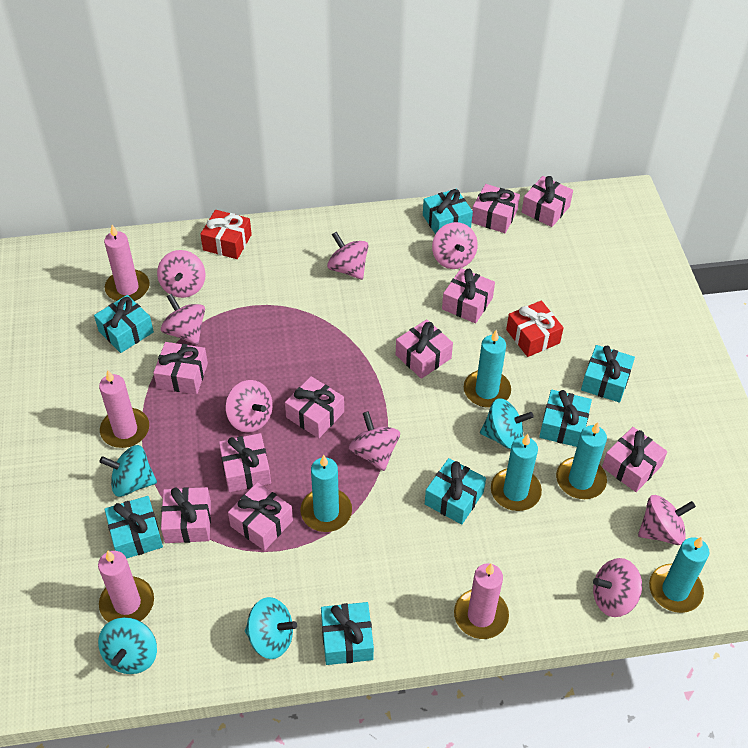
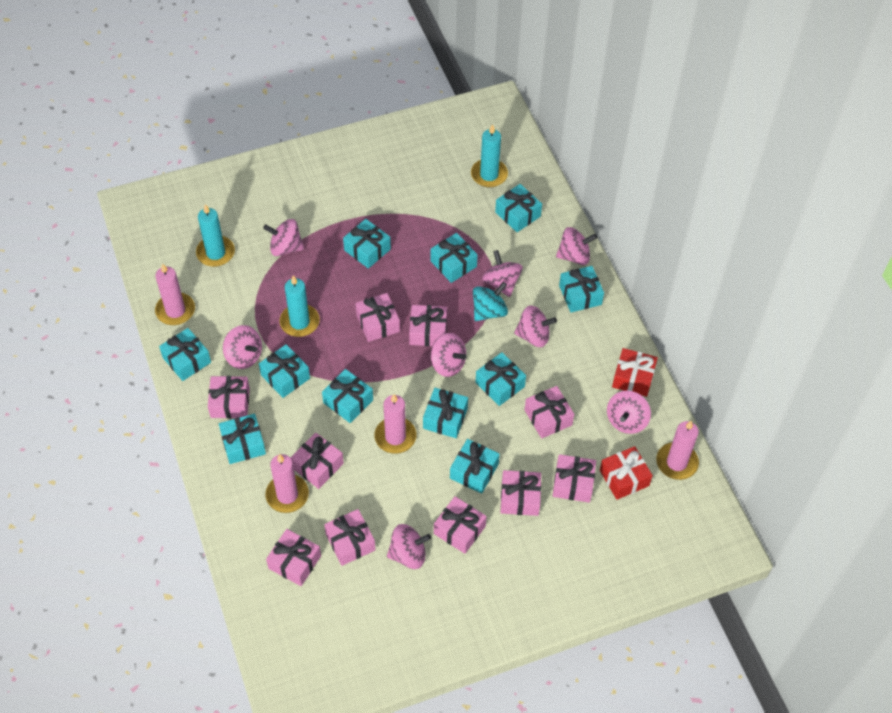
turquoise candle: 5 -> 3
turquoise gift: 7 -> 11
turquoise spinning top: 4 -> 1

